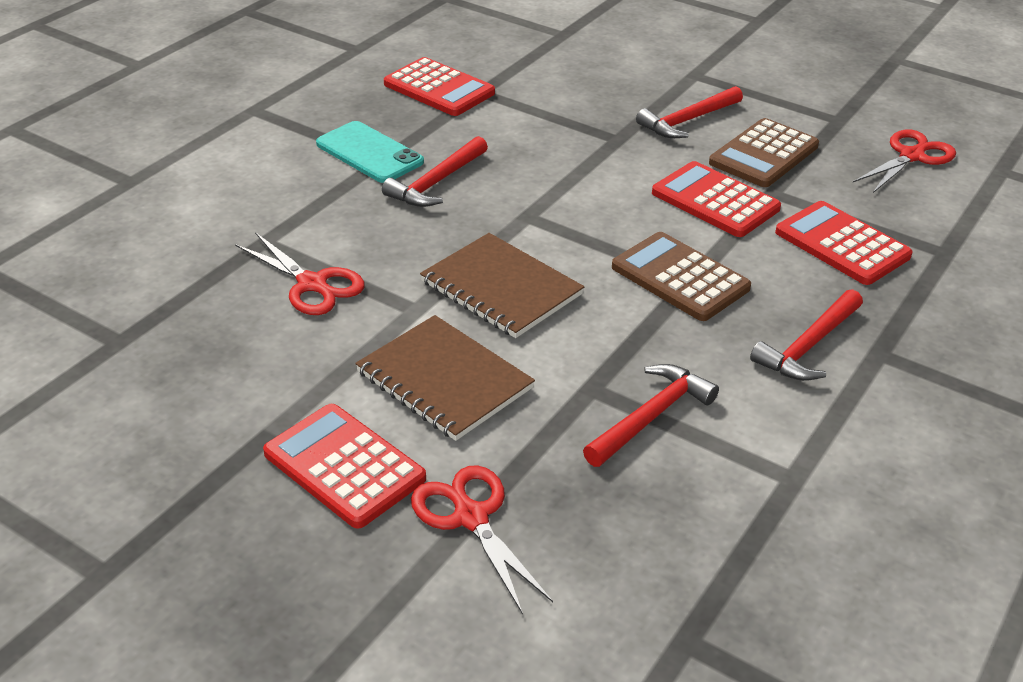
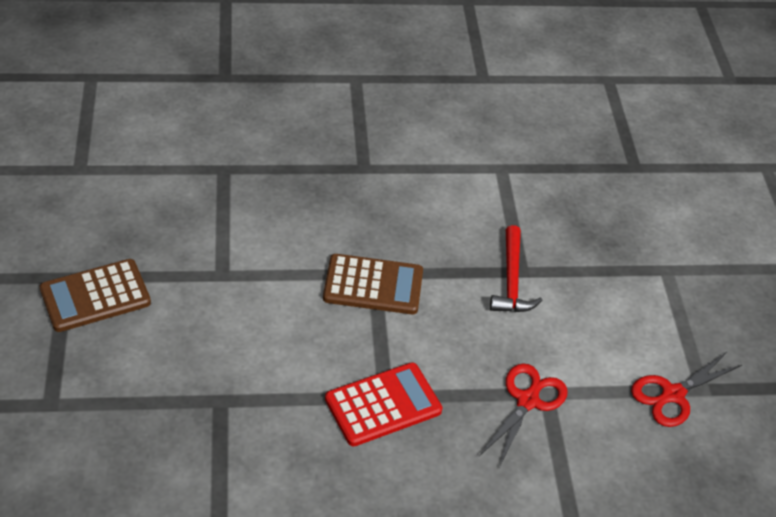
brown notebook: 2 -> 0
red calculator: 4 -> 1
red hammer: 4 -> 1
red scissors: 3 -> 2
turquoise phone: 1 -> 0

